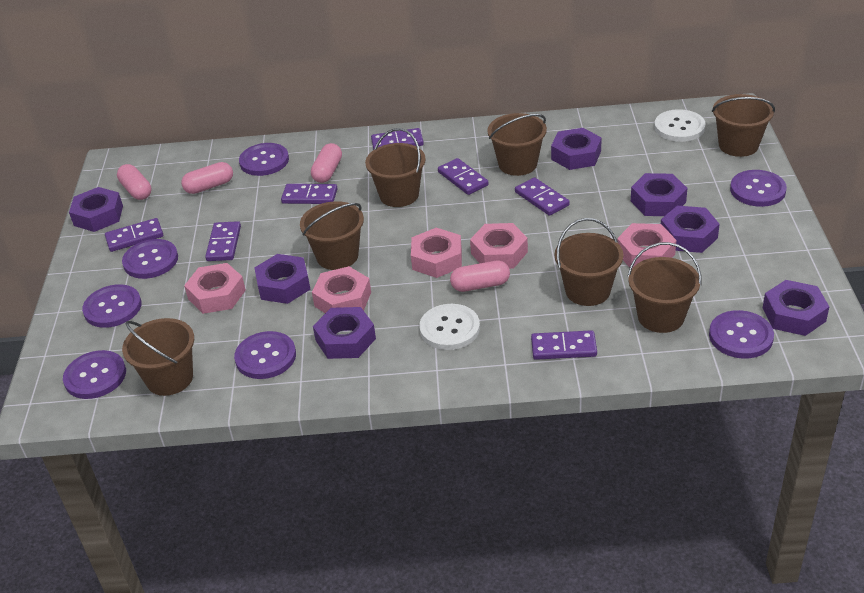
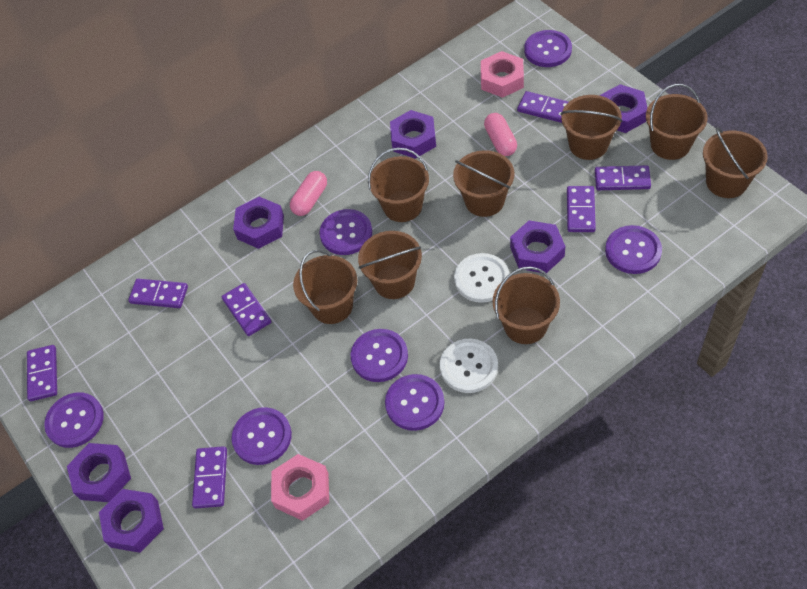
brown bucket: 7 -> 8
pink capsule: 4 -> 2
pink nut: 5 -> 2
purple nut: 7 -> 6

